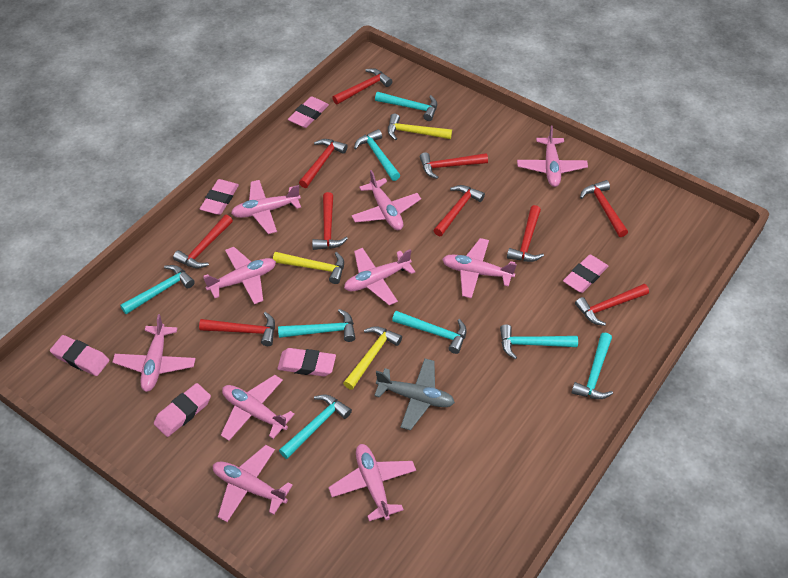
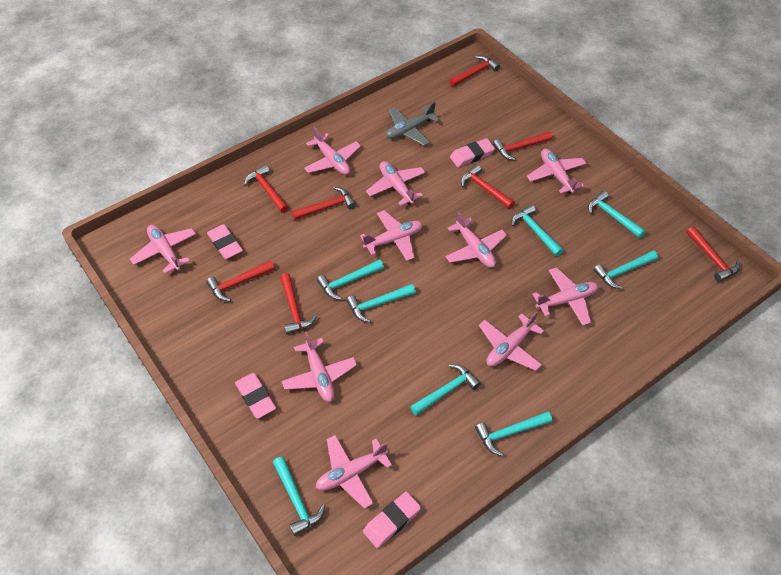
pink eraser: 6 -> 4
red hammer: 10 -> 8
yellow hammer: 3 -> 0

